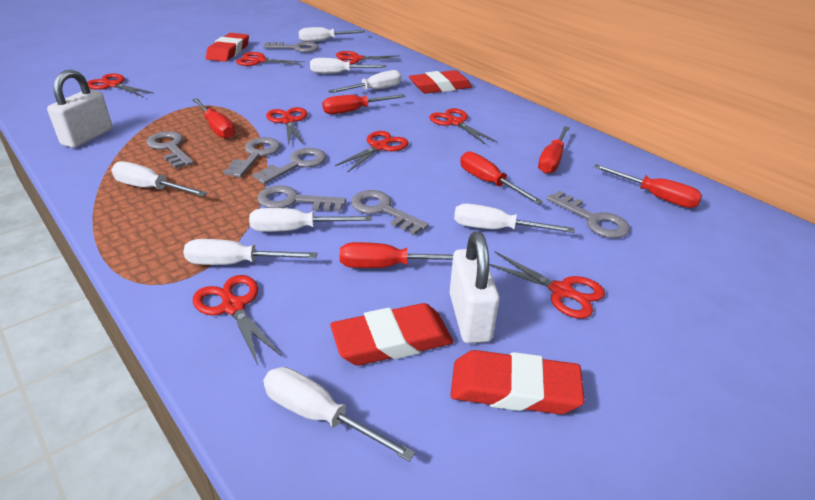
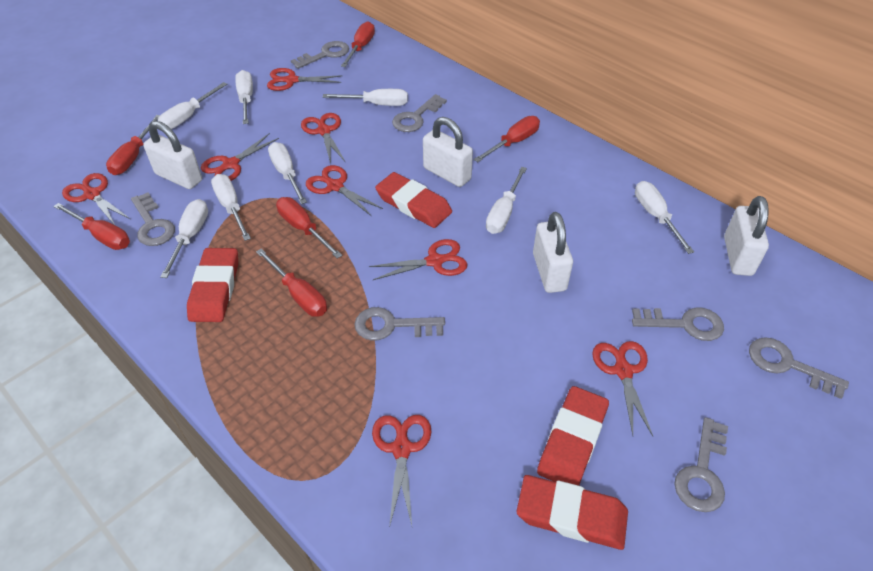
white padlock: 2 -> 4

